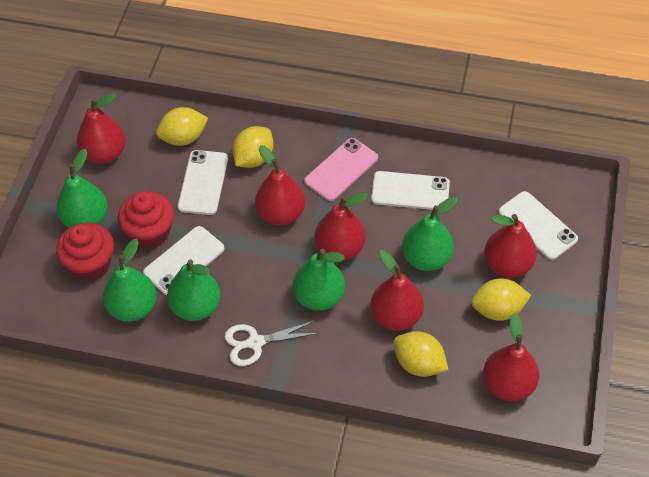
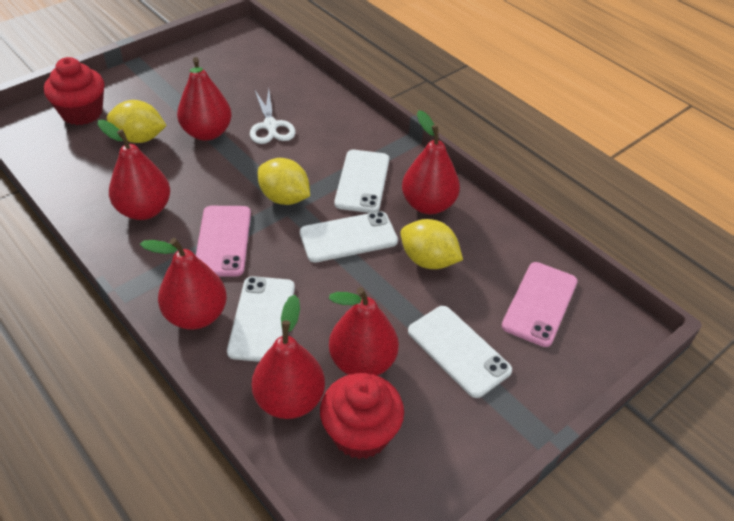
green pear: 5 -> 0
pink phone: 1 -> 2
yellow lemon: 4 -> 3

